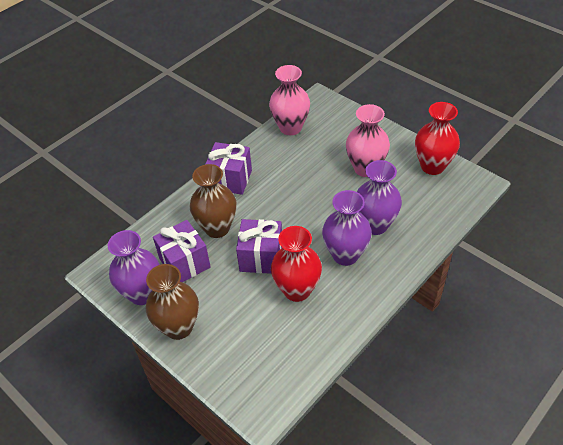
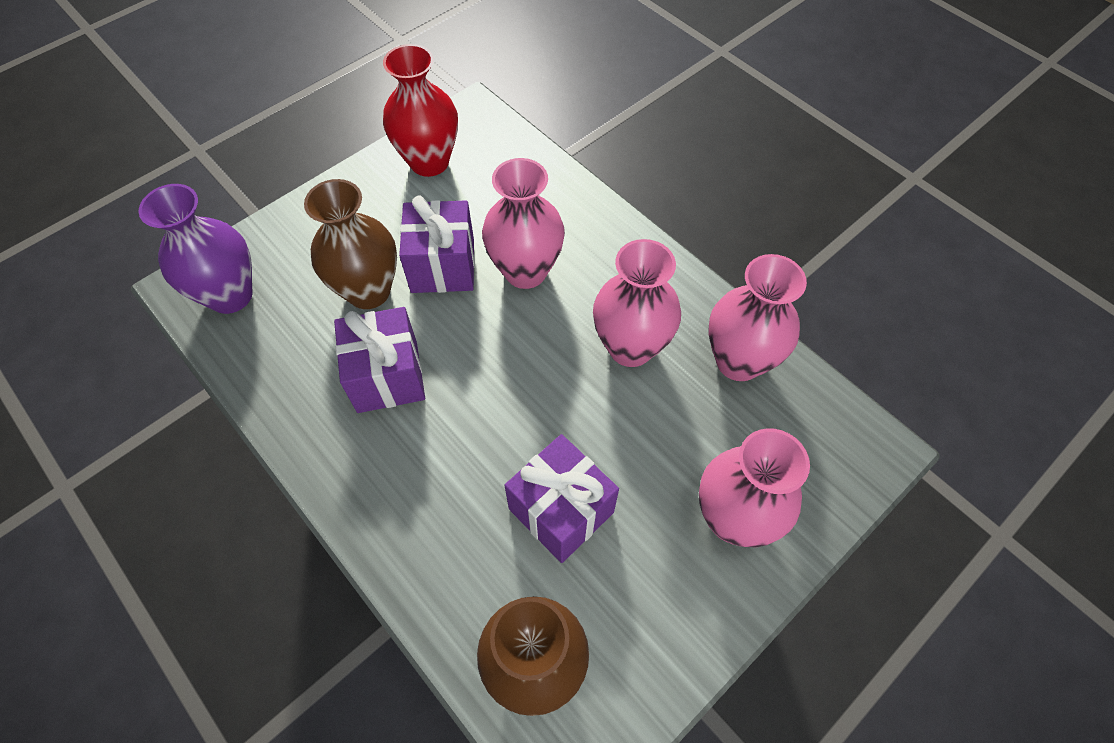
pink vase: 2 -> 4
purple vase: 3 -> 1
red vase: 2 -> 1

